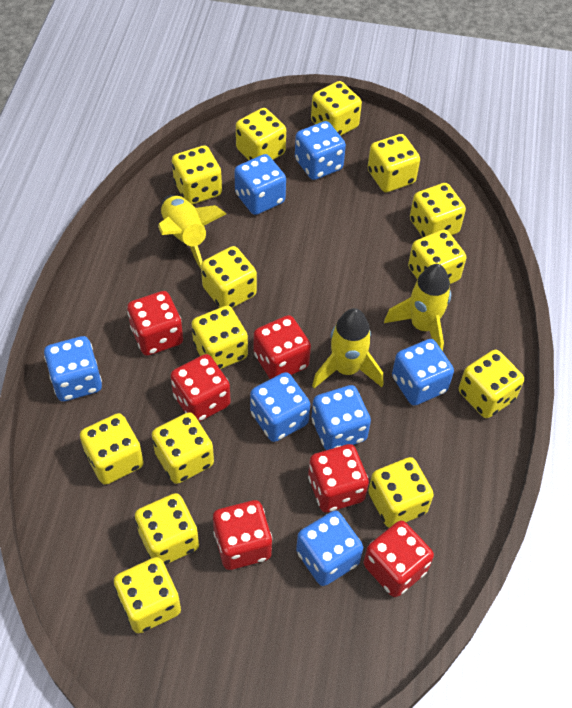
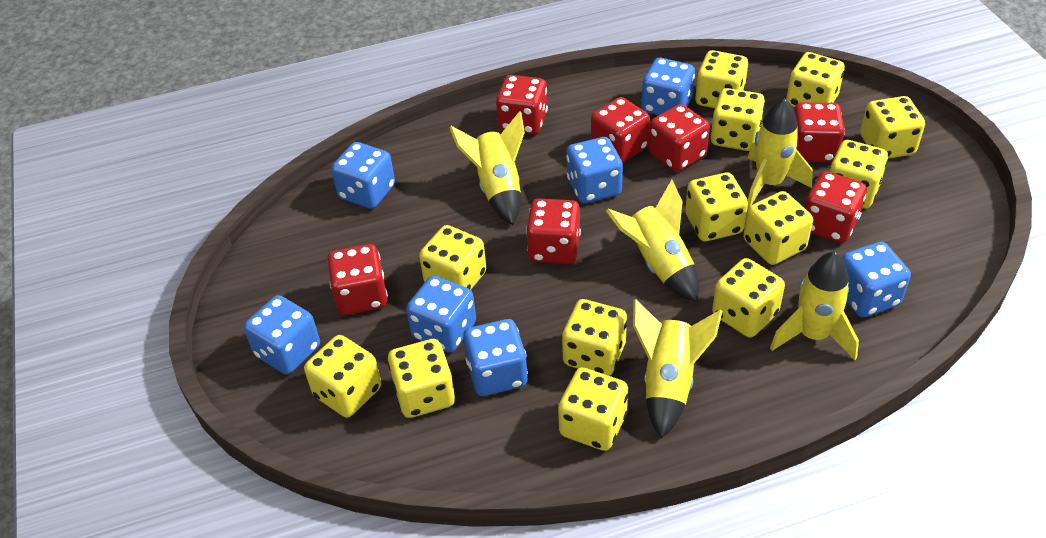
red dice: 6 -> 7
yellow dice: 14 -> 13
yellow rocket: 3 -> 5

